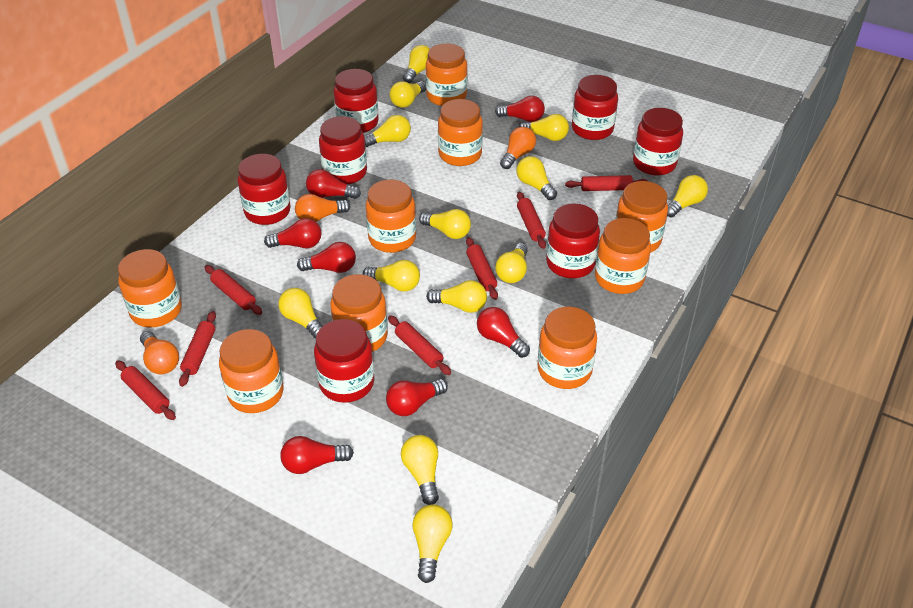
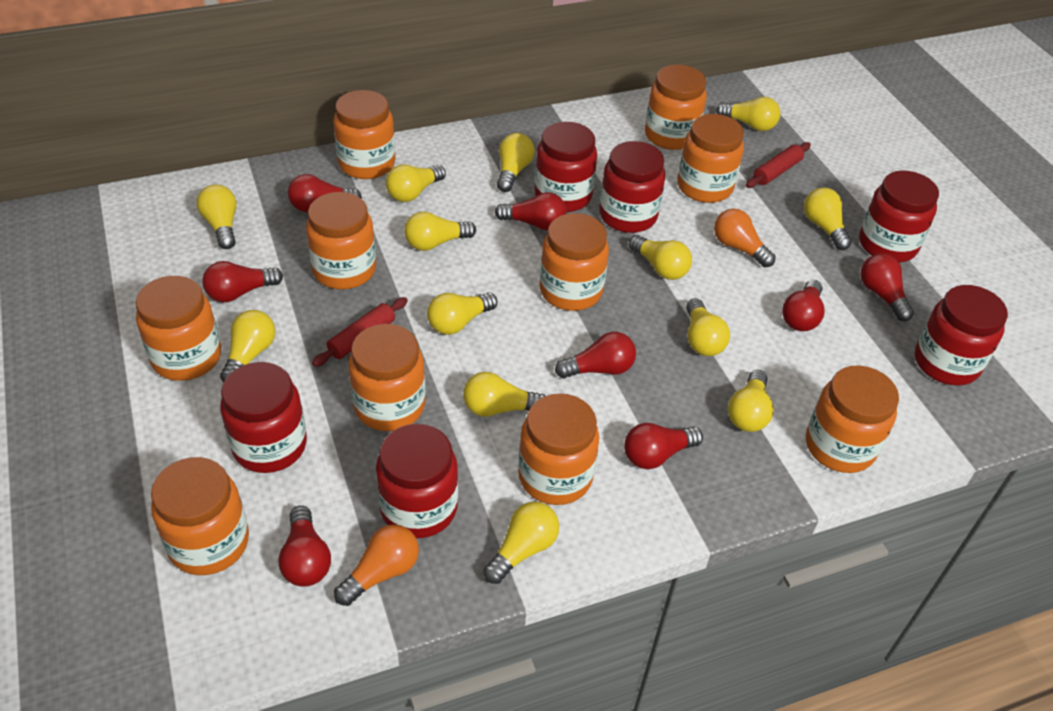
orange jar: 9 -> 10
orange light bulb: 3 -> 2
red jar: 7 -> 6
red light bulb: 7 -> 8
red rolling pin: 7 -> 2

